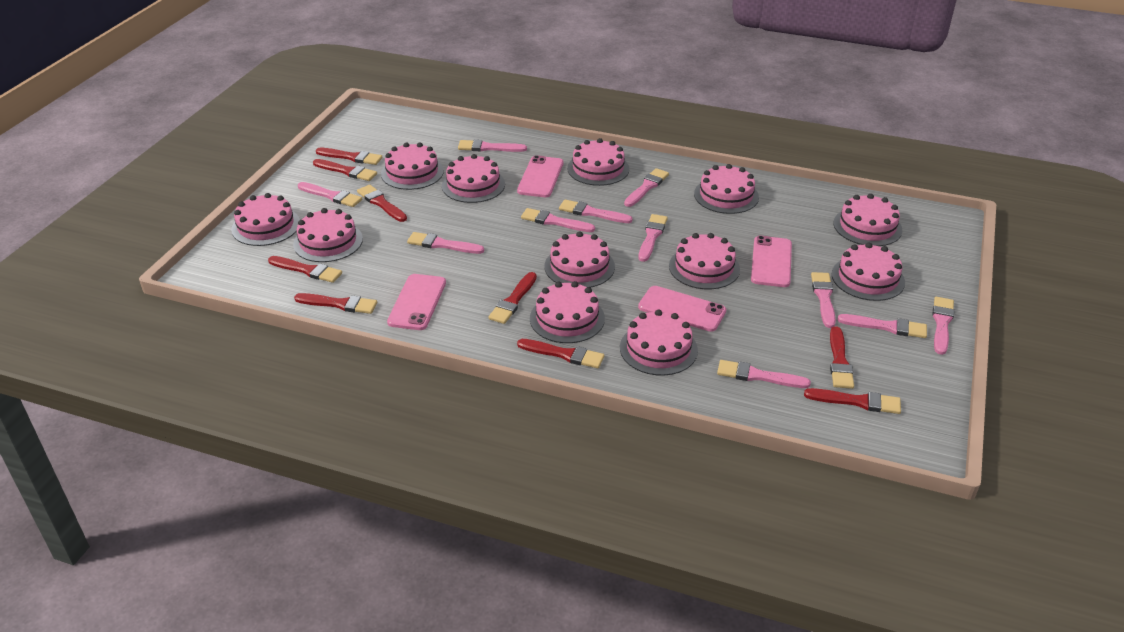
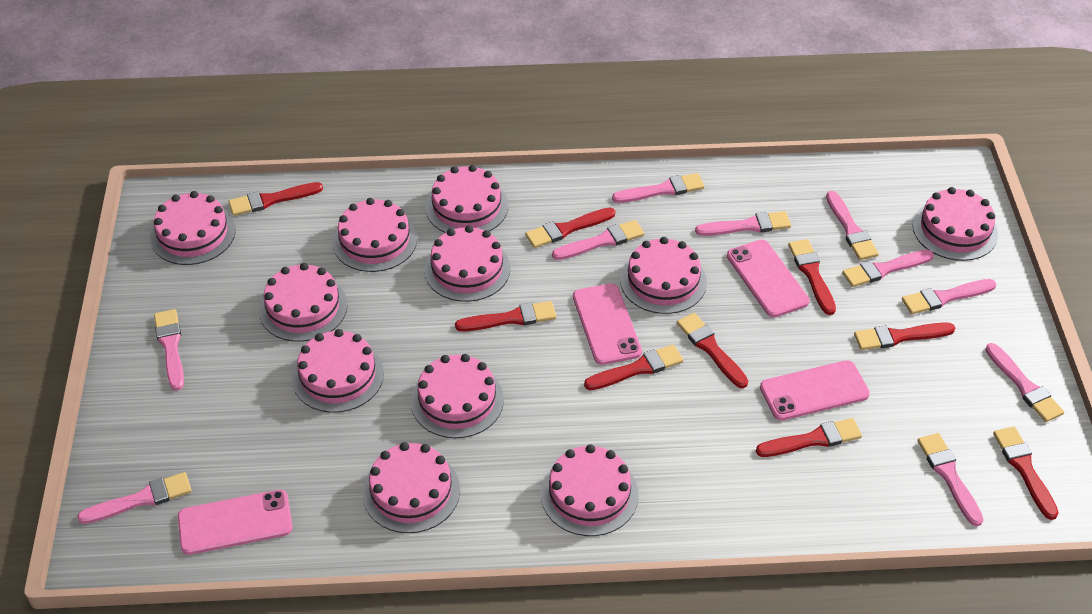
pink brush: 11 -> 10
pink cake: 12 -> 11

